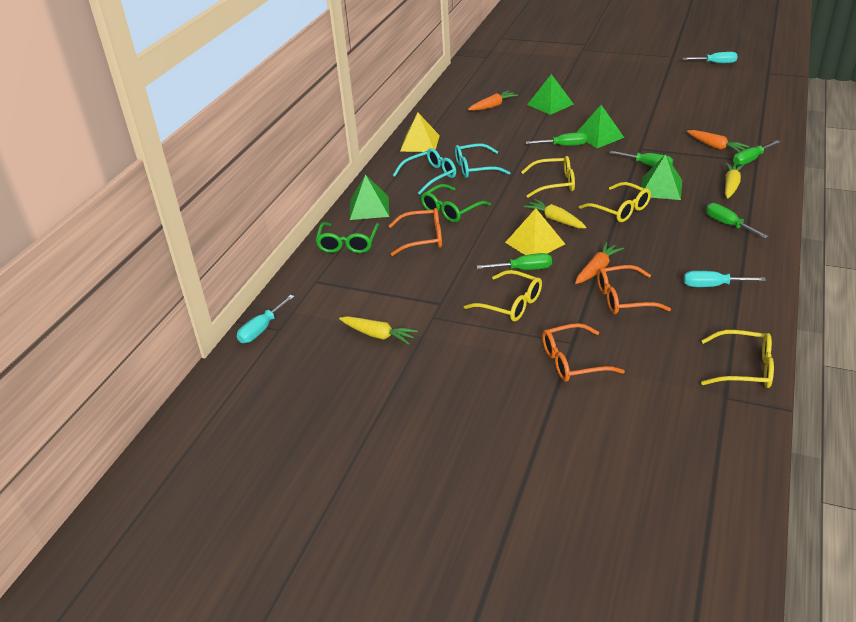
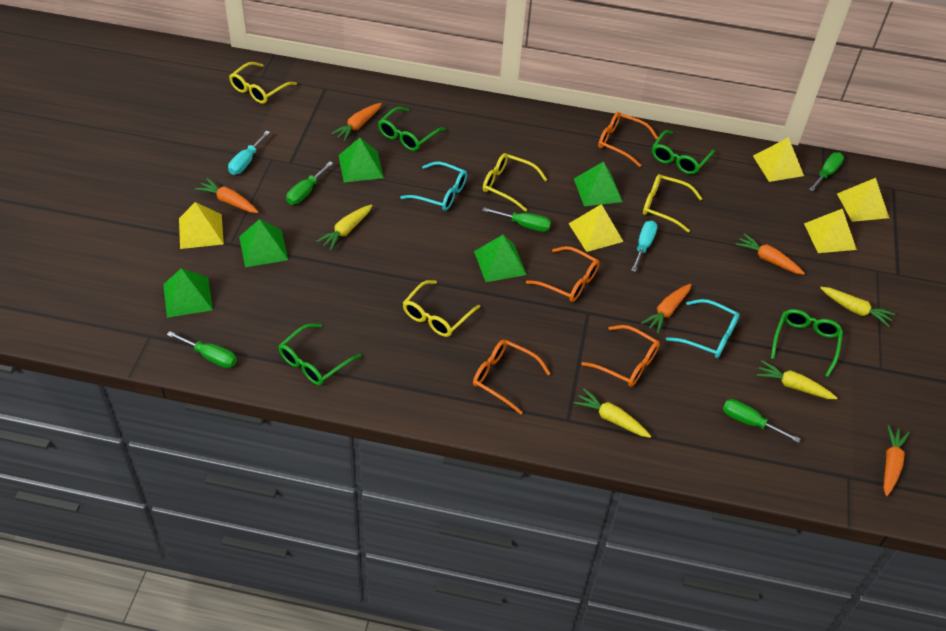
green glasses: 2 -> 4
green pyramid: 4 -> 5
orange carrot: 3 -> 5
orange glasses: 3 -> 4
turquoise screwdriver: 3 -> 2
yellow carrot: 3 -> 4
yellow pyramid: 2 -> 5

